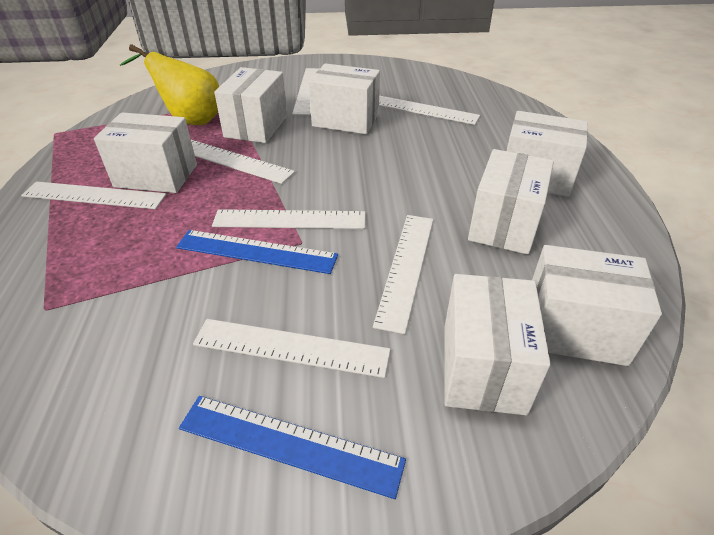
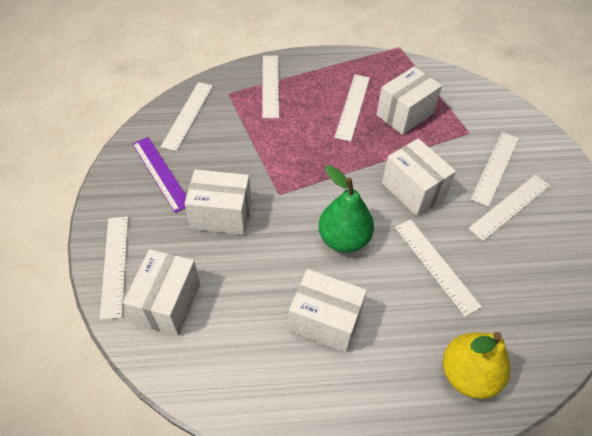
blue ruler: 2 -> 0
green pear: 0 -> 1
purple ruler: 0 -> 1
white box: 7 -> 5

